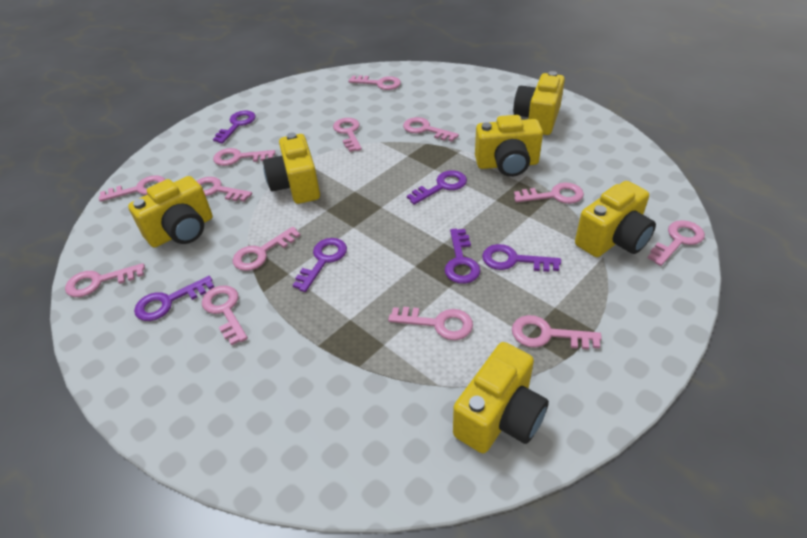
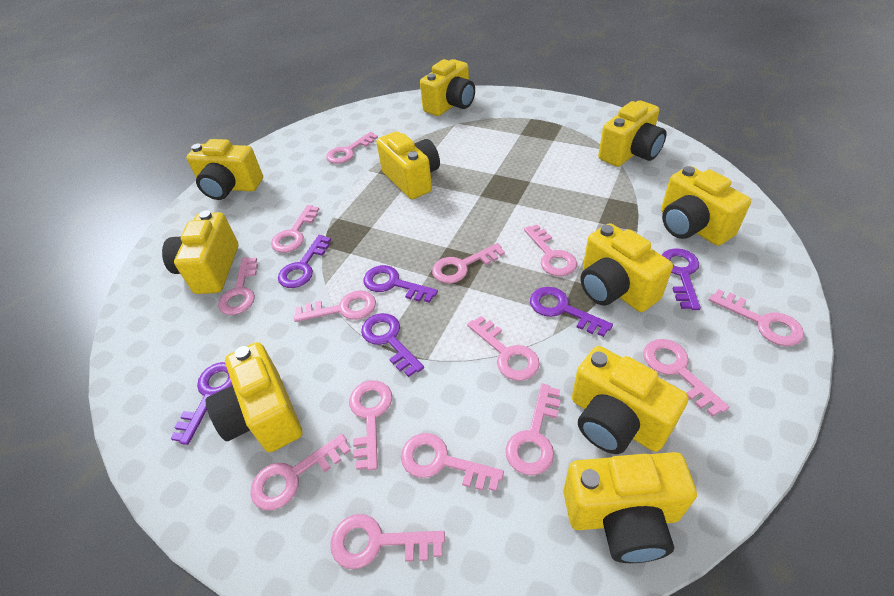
pink key: 13 -> 14
yellow camera: 6 -> 10

